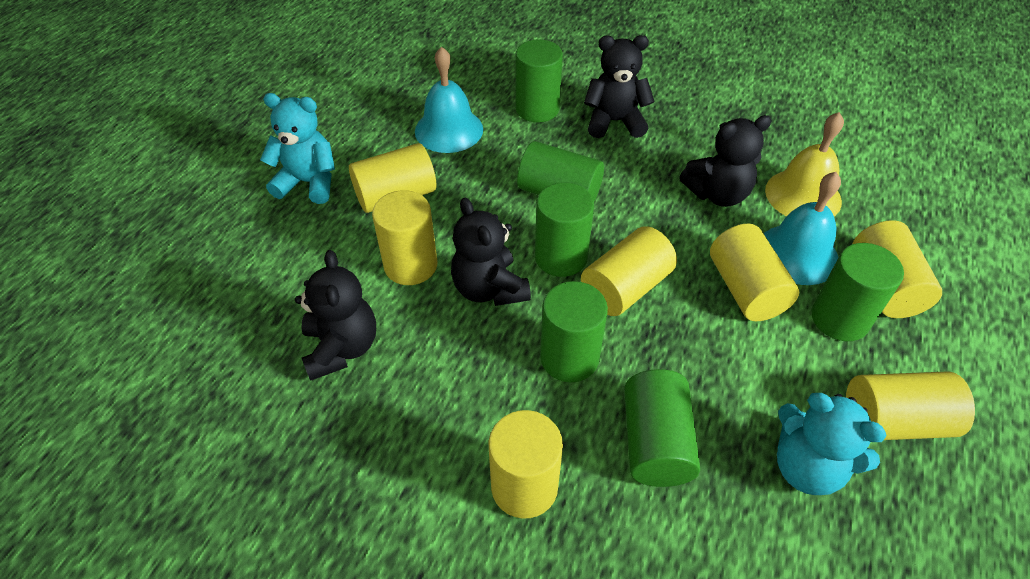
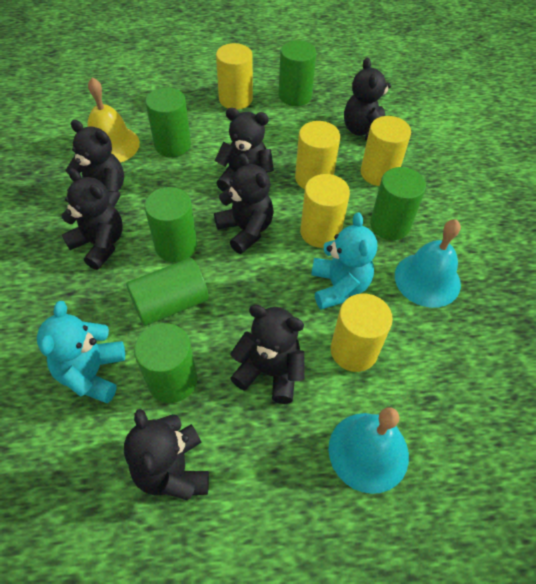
black teddy bear: 4 -> 7
yellow cylinder: 7 -> 5

